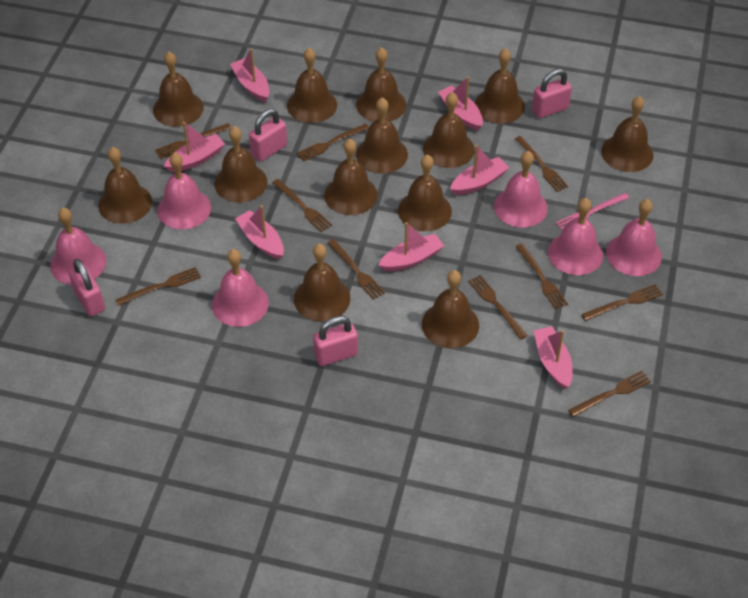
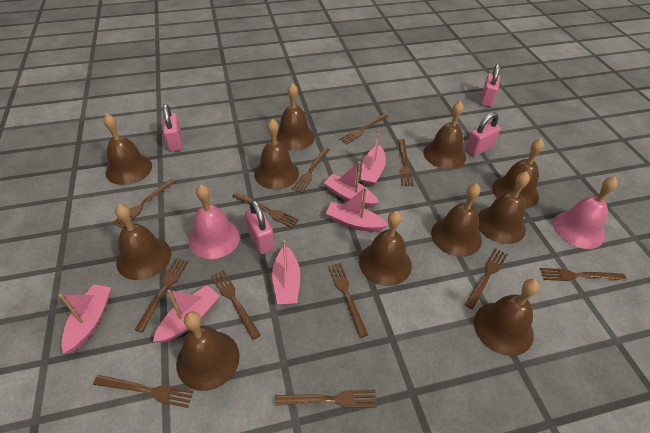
brown bell: 13 -> 11
brown fork: 10 -> 12
pink bell: 6 -> 2
pink boat: 7 -> 6
pink fork: 1 -> 0

